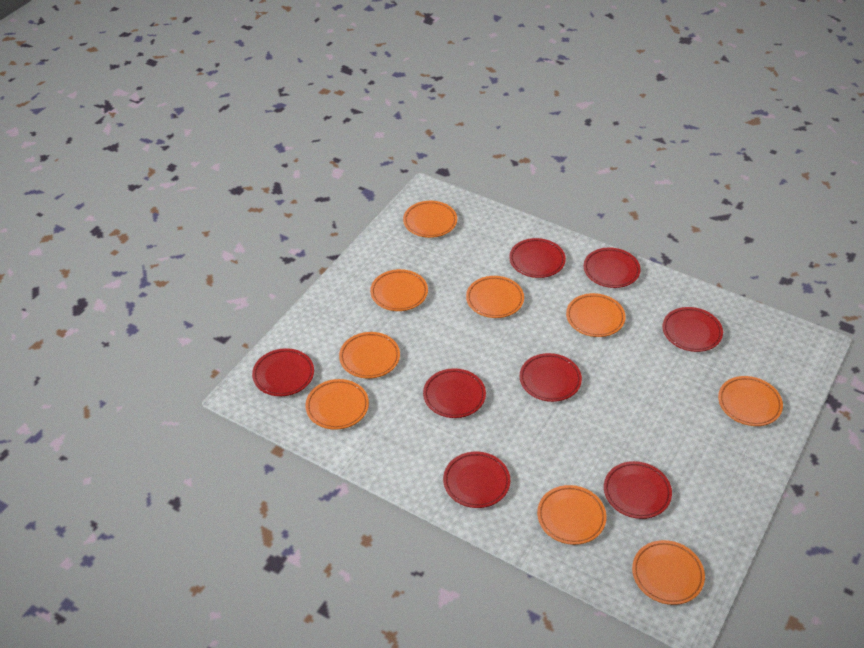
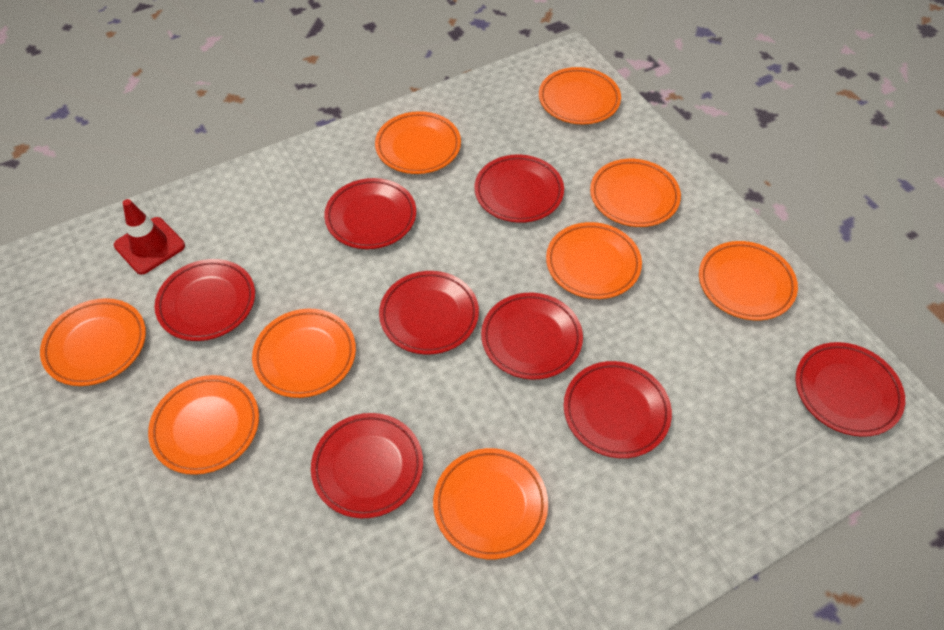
red traffic cone: 0 -> 1

